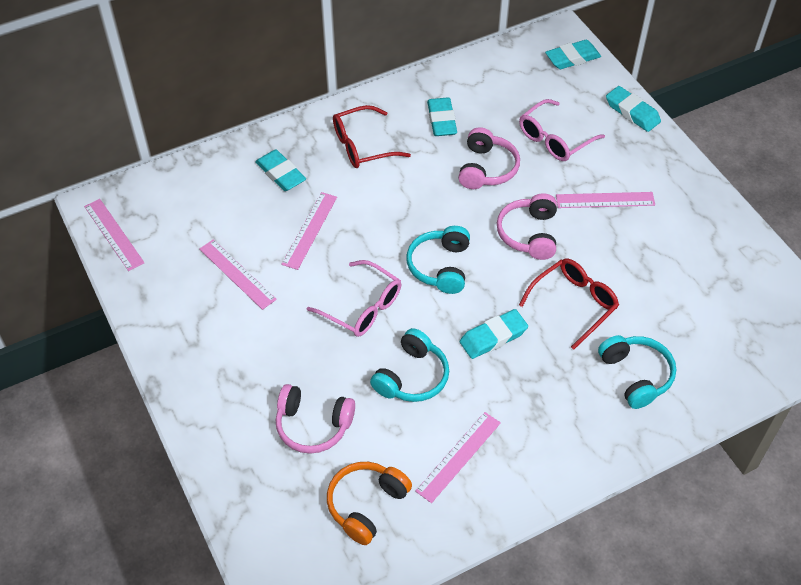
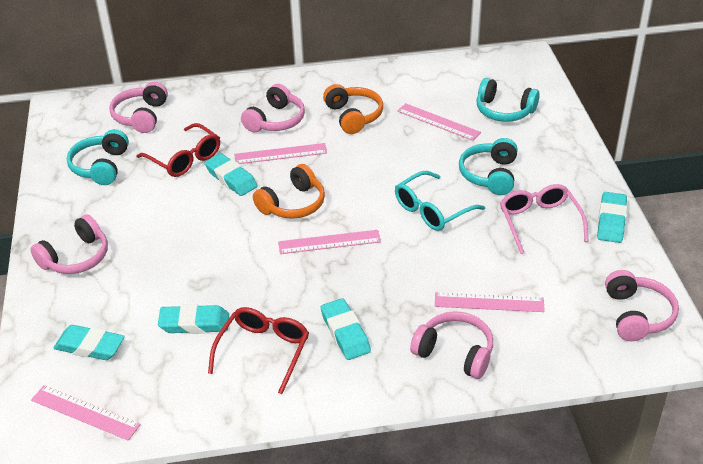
orange headphones: 1 -> 2
pink glasses: 2 -> 1
pink headphones: 3 -> 5
turquoise glasses: 0 -> 1

